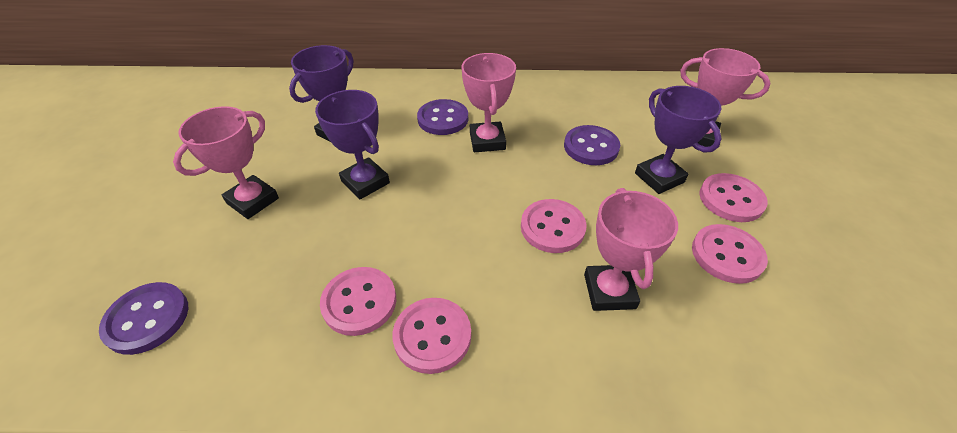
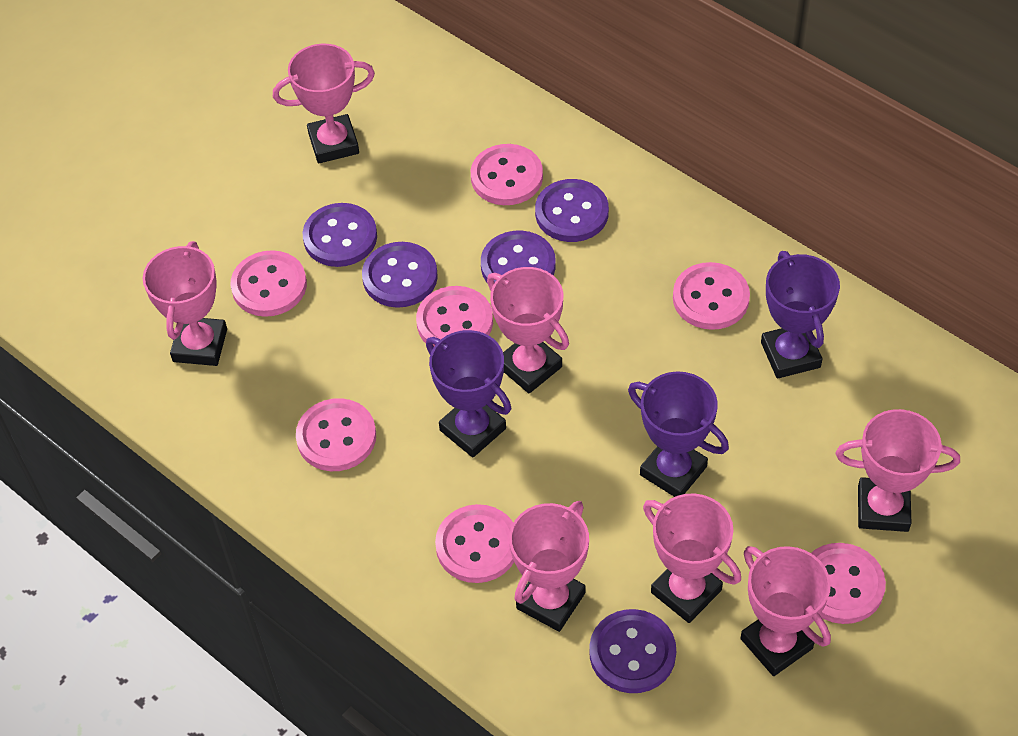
pink button: 5 -> 7
pink trophy: 4 -> 7
purple button: 3 -> 5

